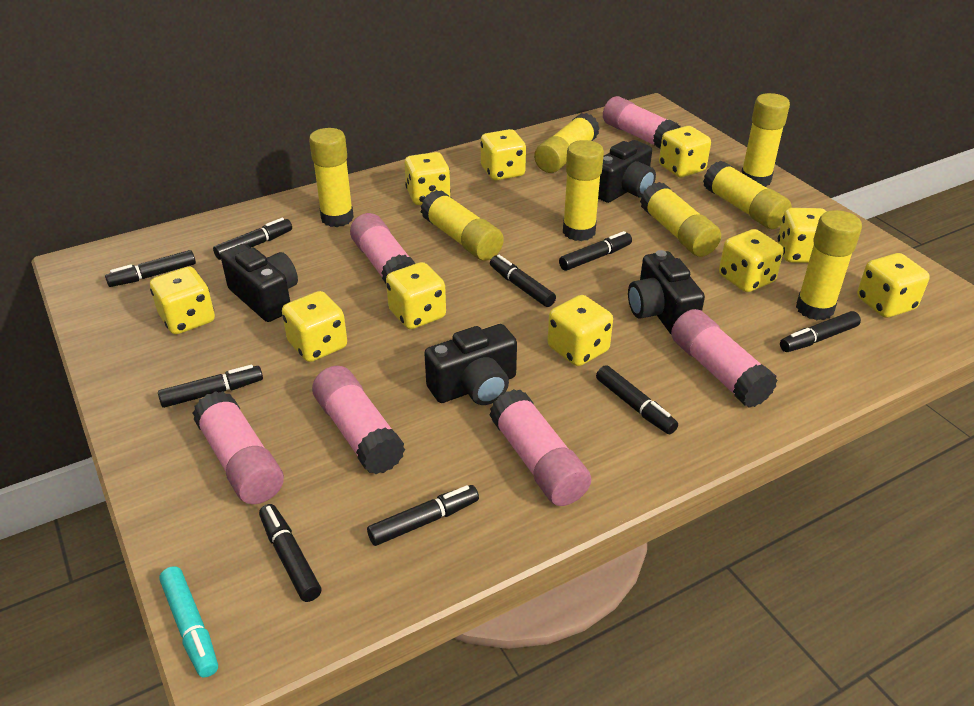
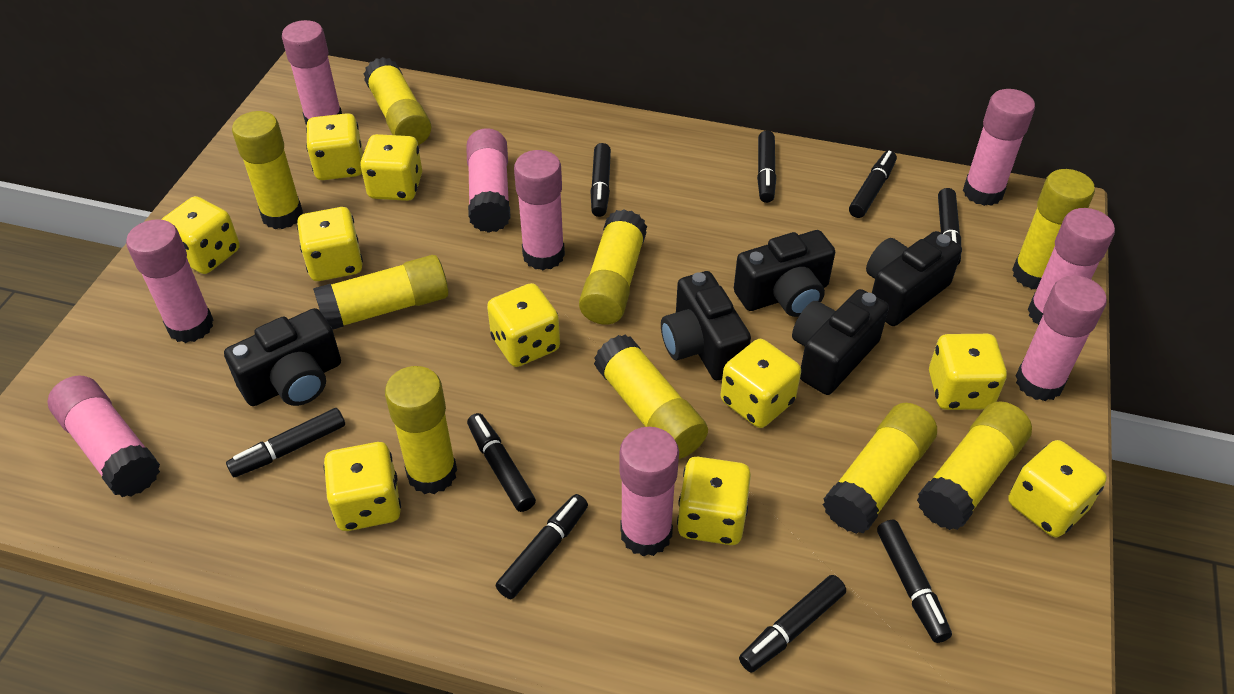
black camera: 4 -> 5
pink glue stick: 6 -> 9
turquoise marker: 1 -> 0
yellow glue stick: 8 -> 9

